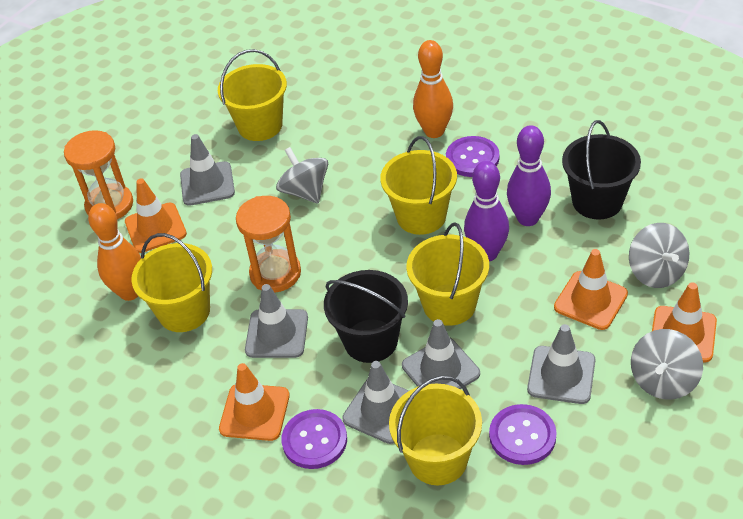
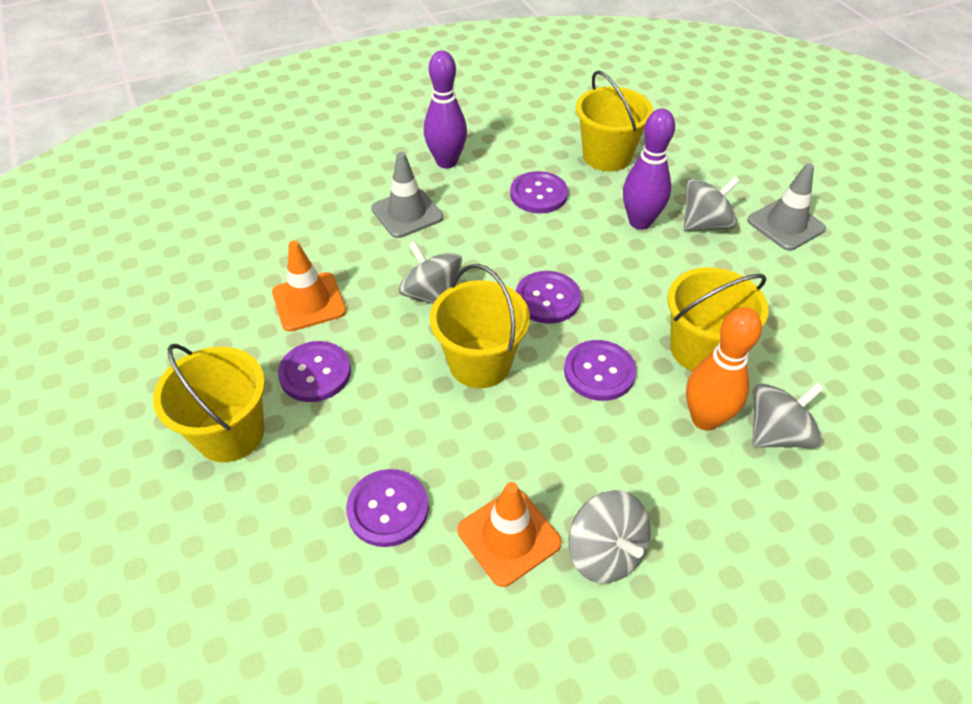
black bucket: 2 -> 0
grey spinning top: 3 -> 4
grey traffic cone: 5 -> 2
orange bowling pin: 2 -> 1
orange hourglass: 2 -> 0
orange traffic cone: 4 -> 2
purple button: 3 -> 5
yellow bucket: 5 -> 4

